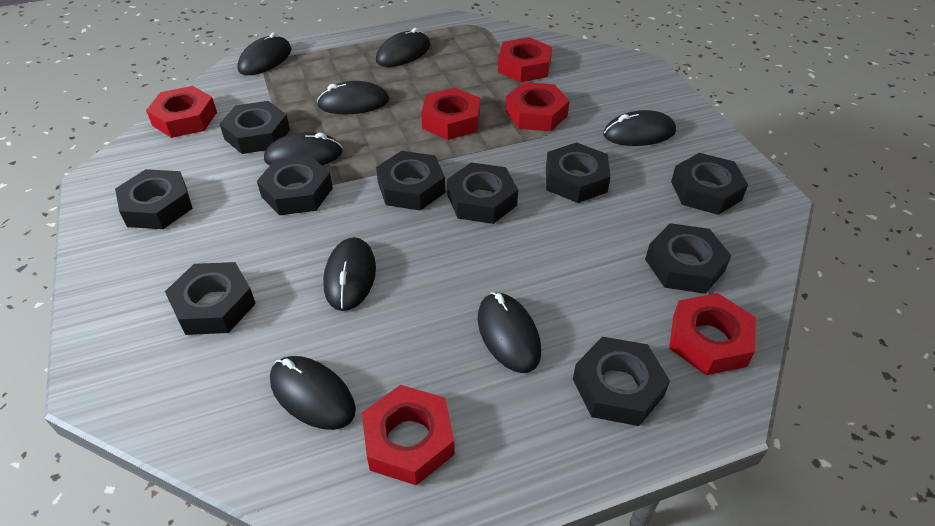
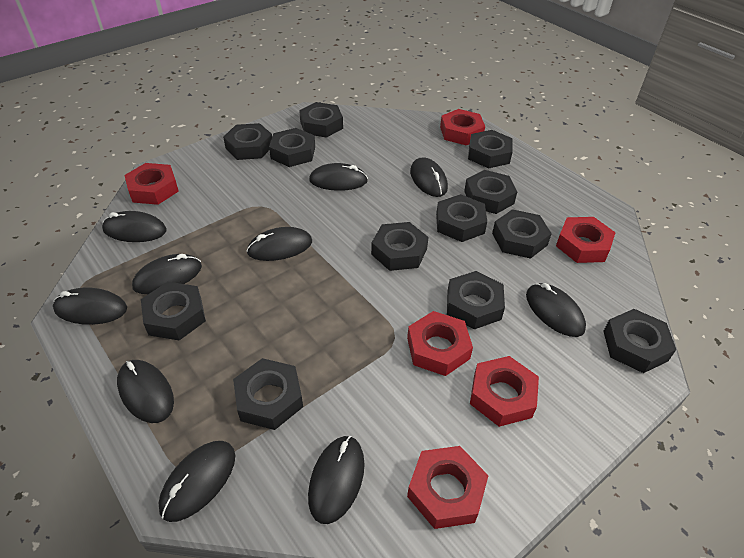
black mouse: 8 -> 10
black nut: 10 -> 12

